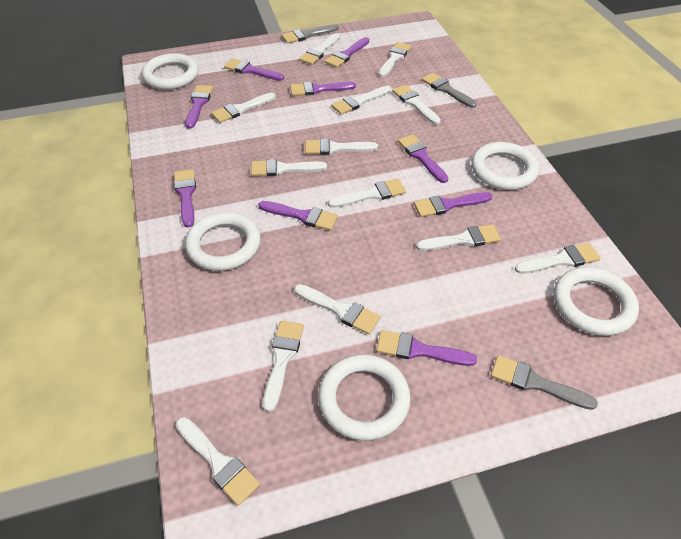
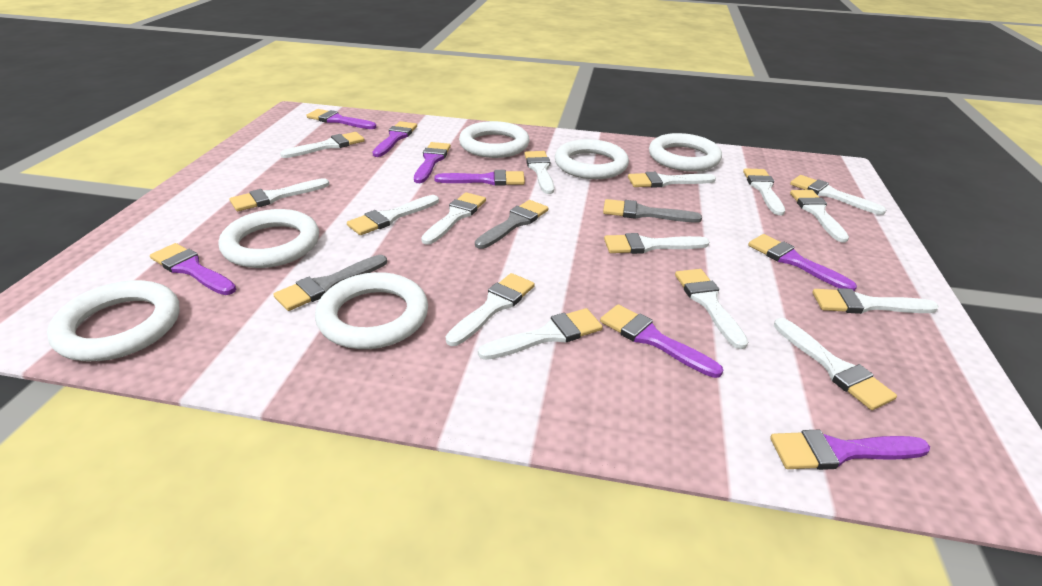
purple brush: 9 -> 8
white brush: 13 -> 15
white ring: 5 -> 6

